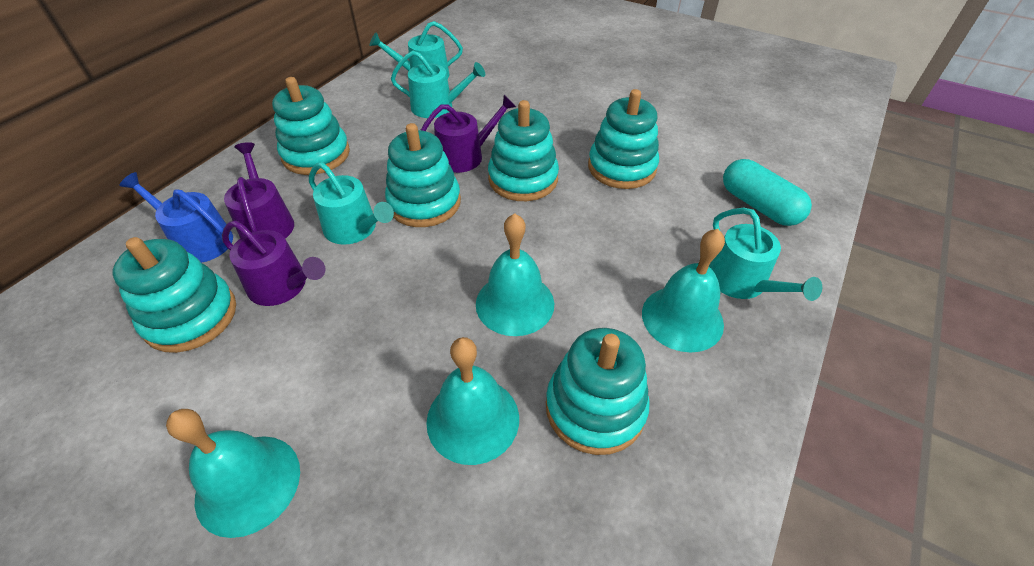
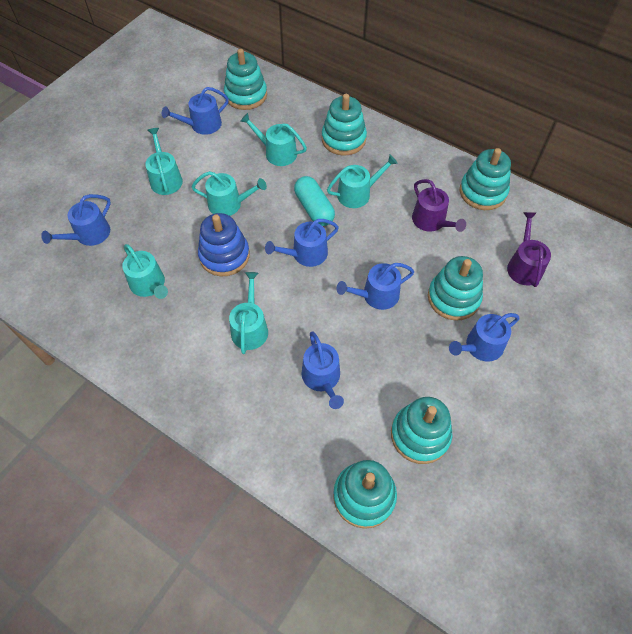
blue stacking toy: 0 -> 1
blue watering can: 1 -> 6
purple watering can: 3 -> 2
turquoise bell: 4 -> 0
turquoise watering can: 4 -> 6

